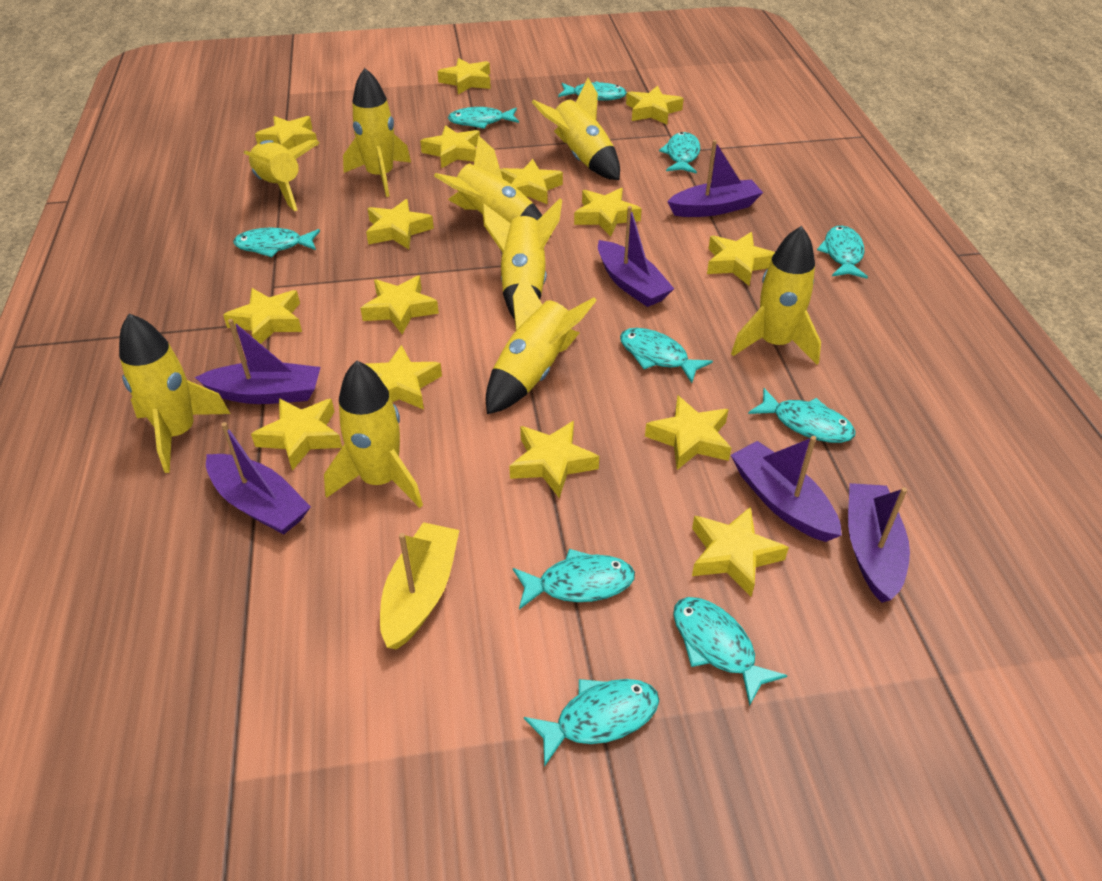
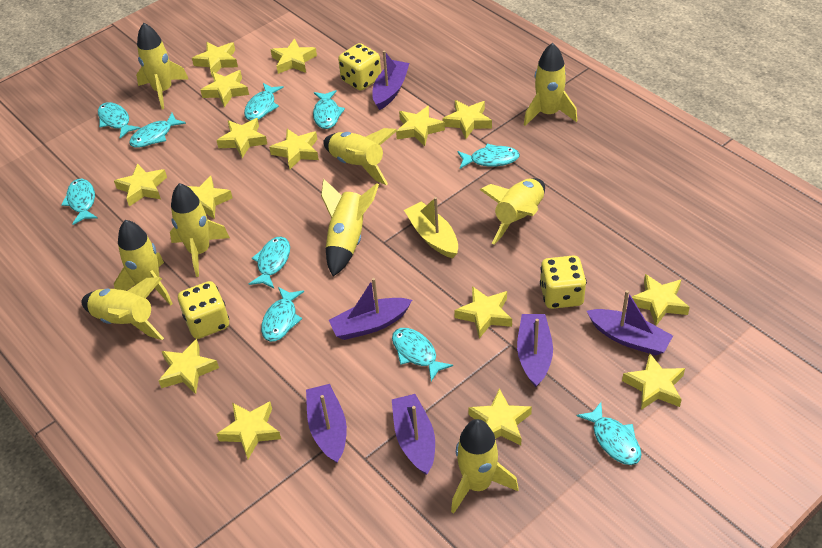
yellow dice: 0 -> 3

